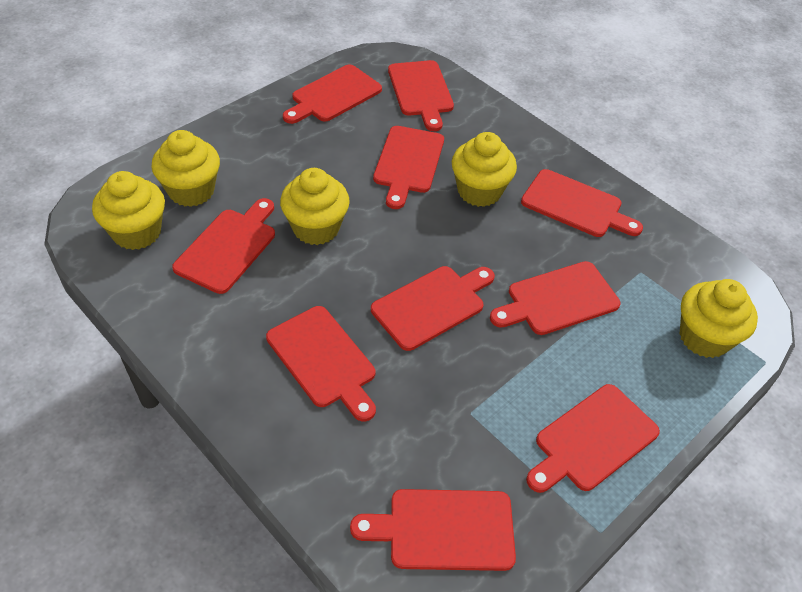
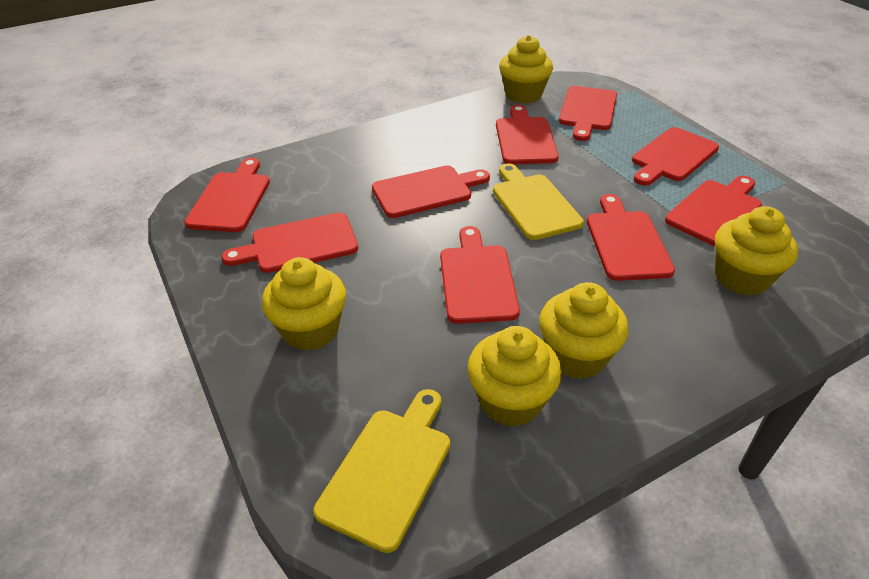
red cutting board: 10 -> 9
yellow cutting board: 0 -> 2

